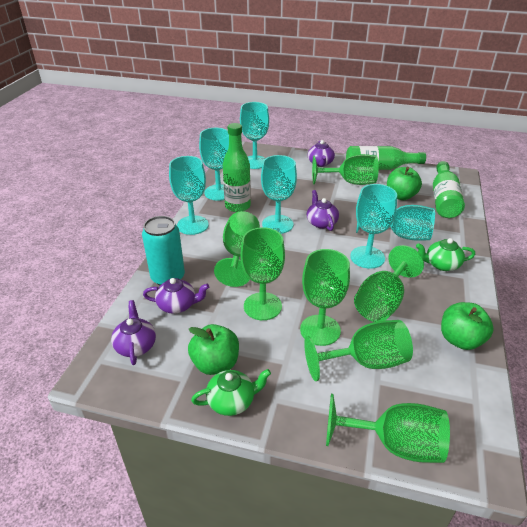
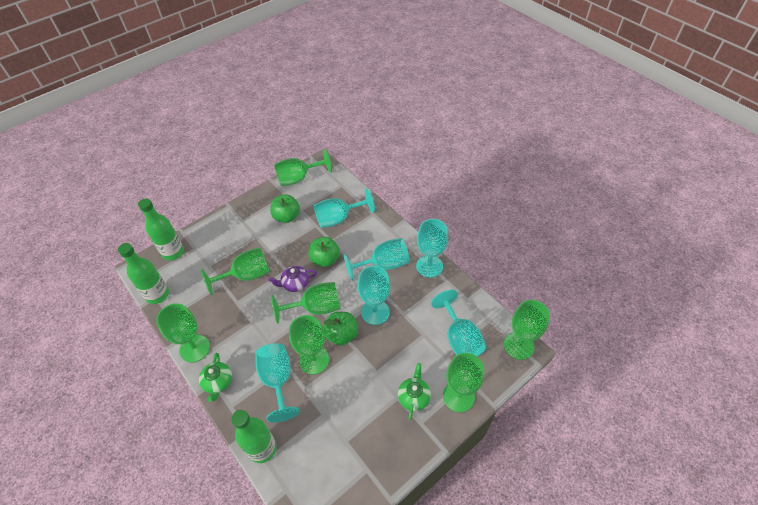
purple teapot: 4 -> 1
turquoise can: 1 -> 0

